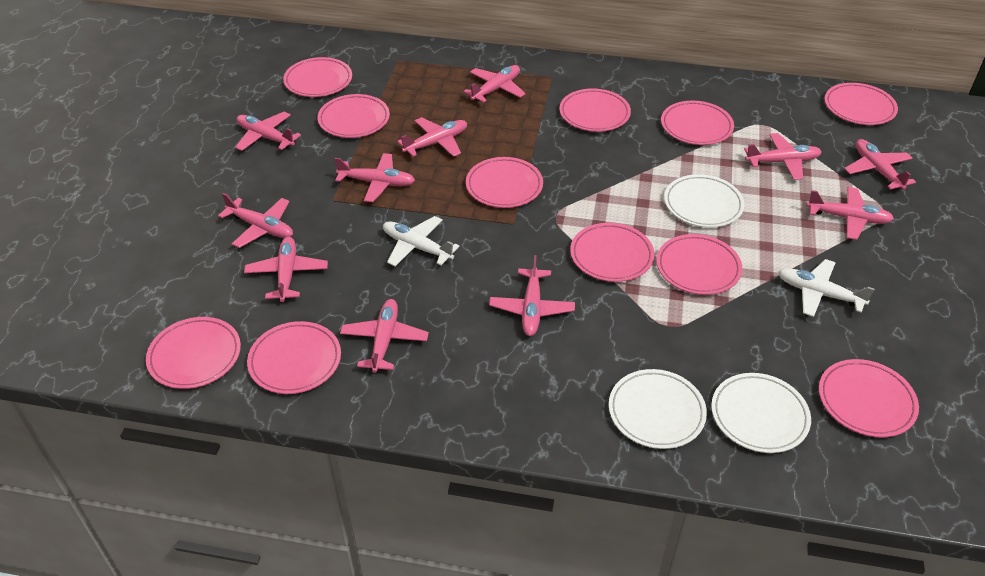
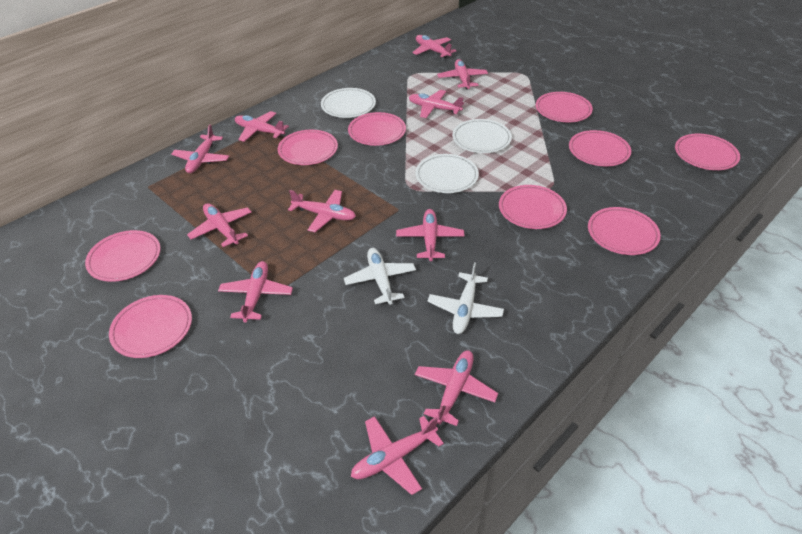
pink plate: 11 -> 9

